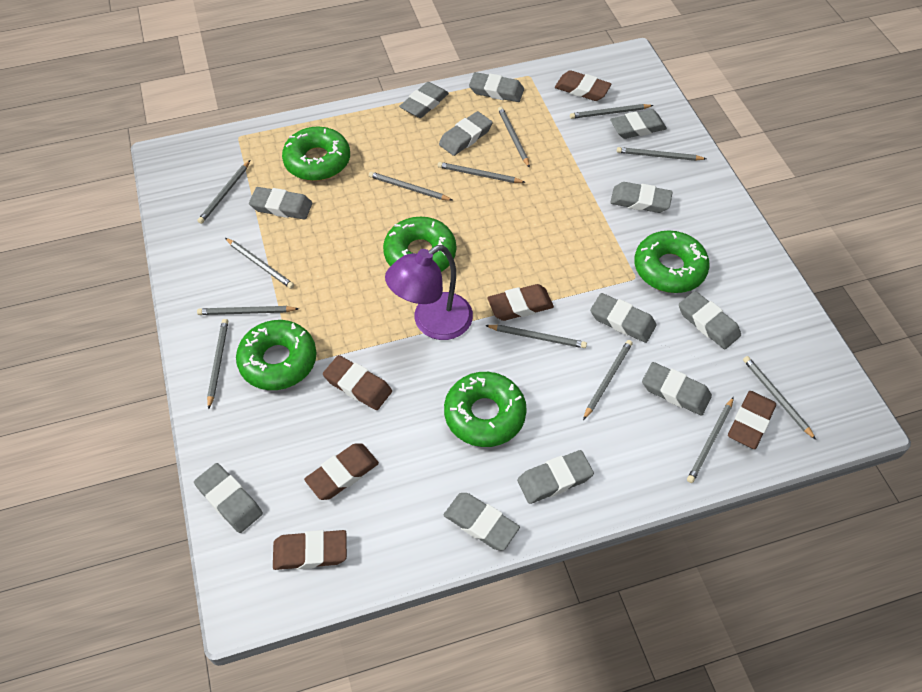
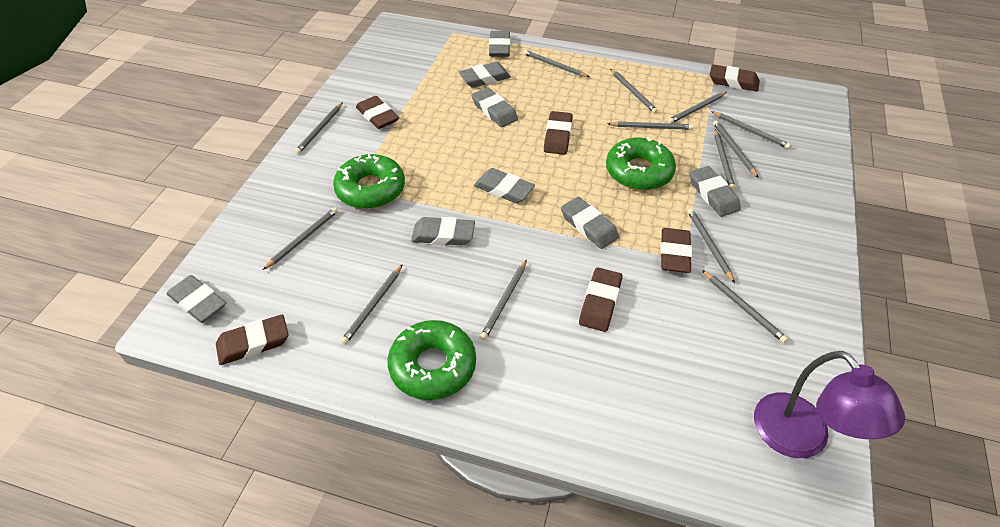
green donut: 5 -> 3
grey eraser: 12 -> 8

